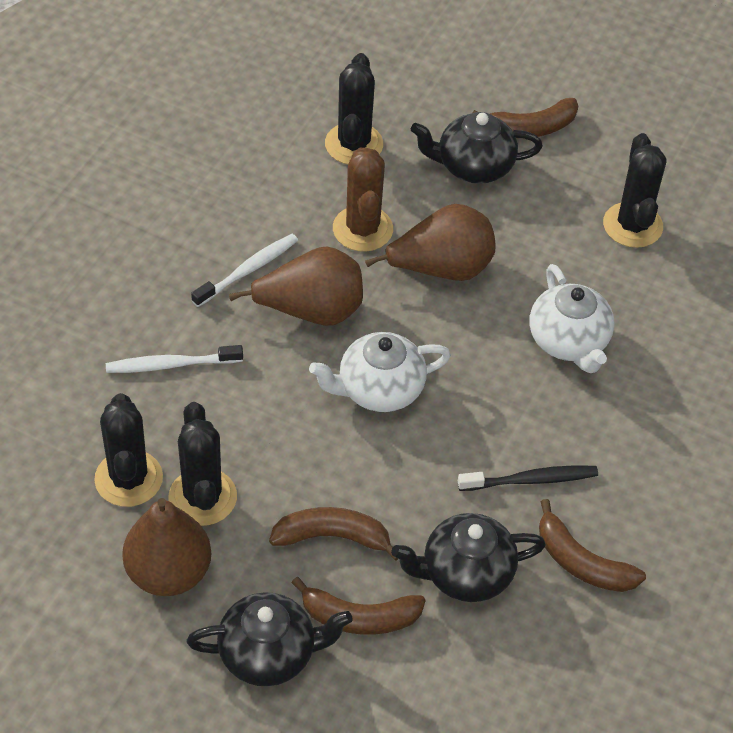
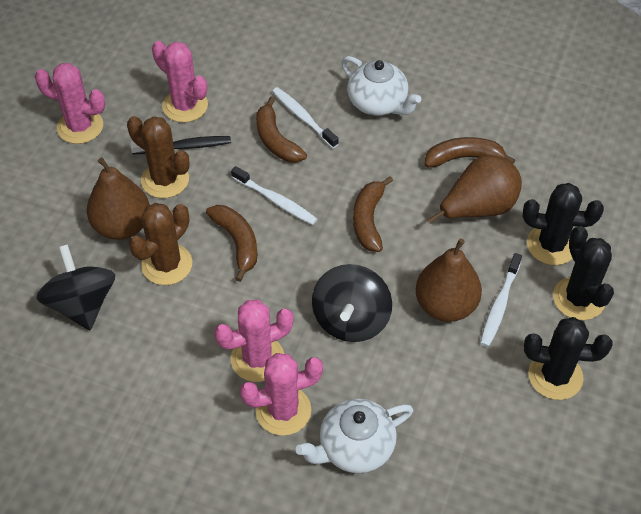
black cactus: 4 -> 3
black spinning top: 0 -> 2
black teapot: 3 -> 0
brown cactus: 1 -> 2
pink cactus: 0 -> 4
white toothbrush: 2 -> 3

